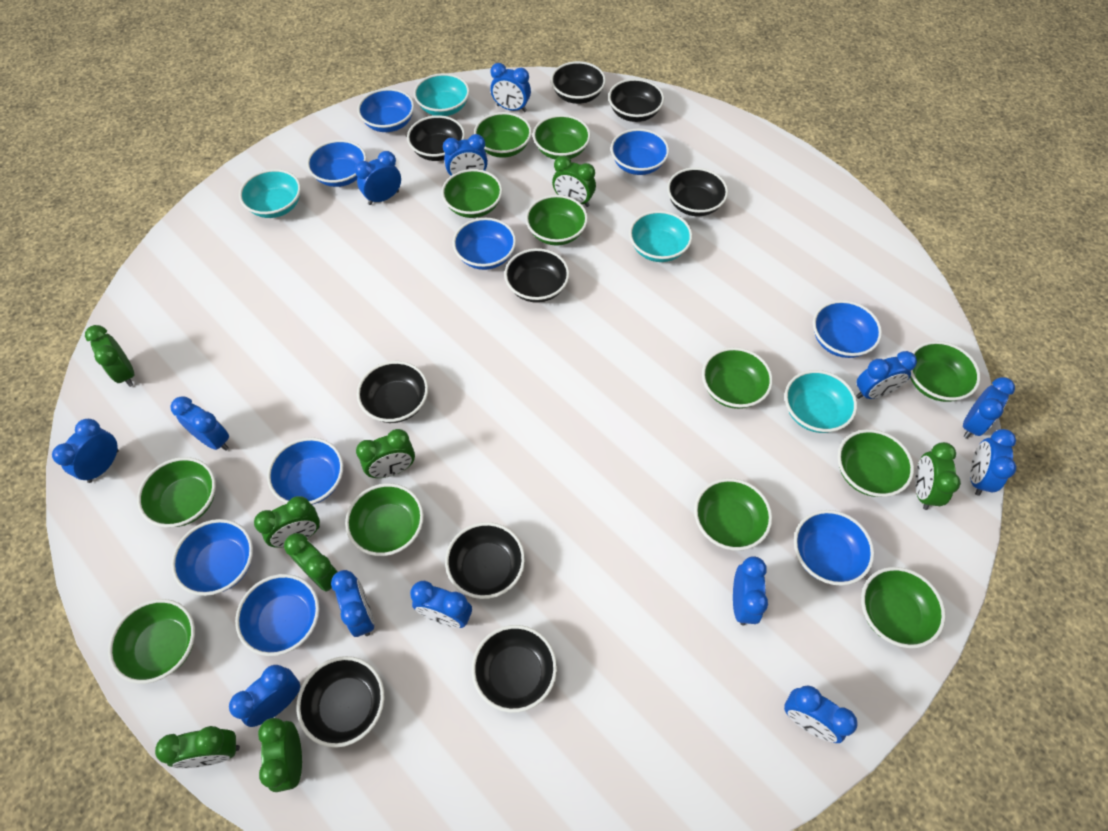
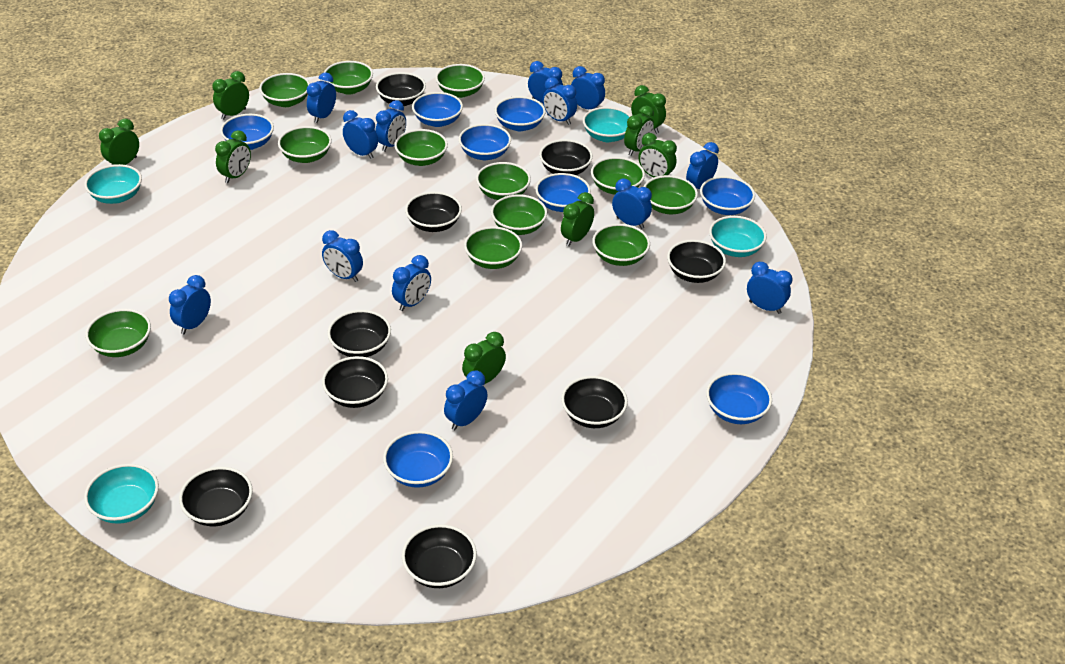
blue bowl: 9 -> 8

